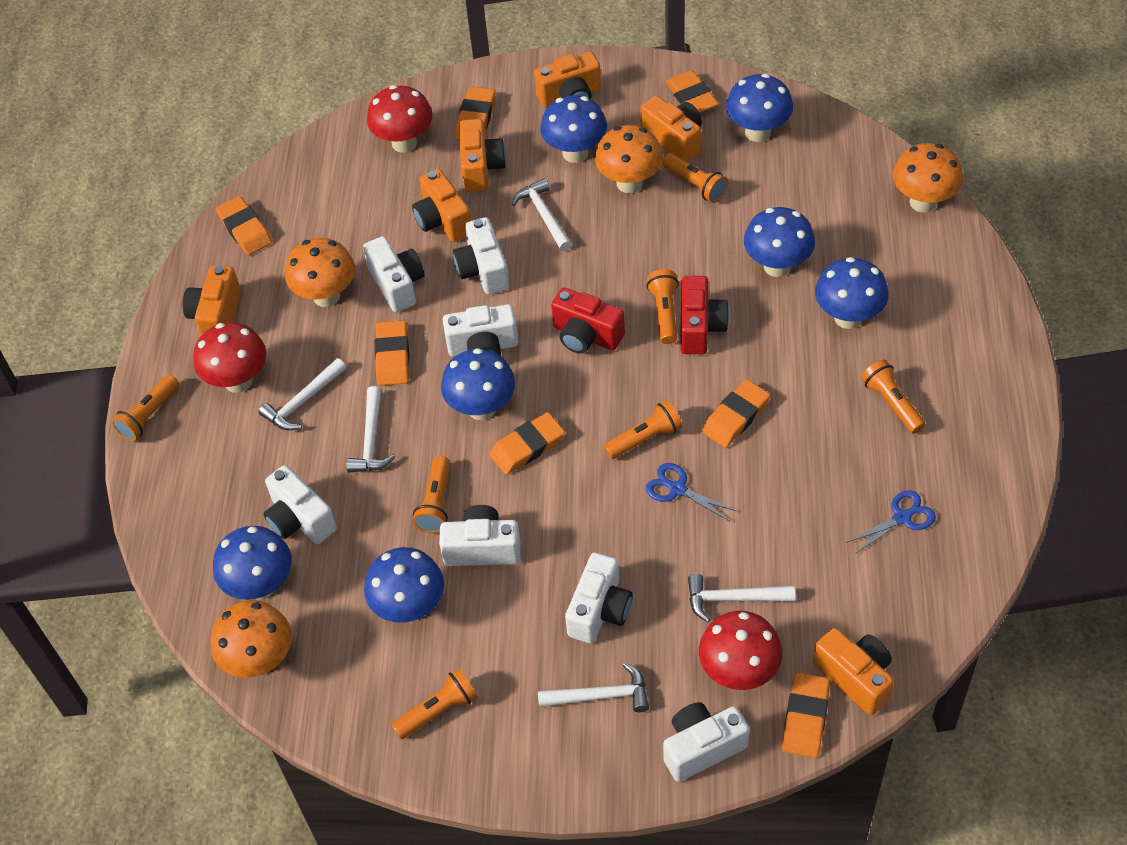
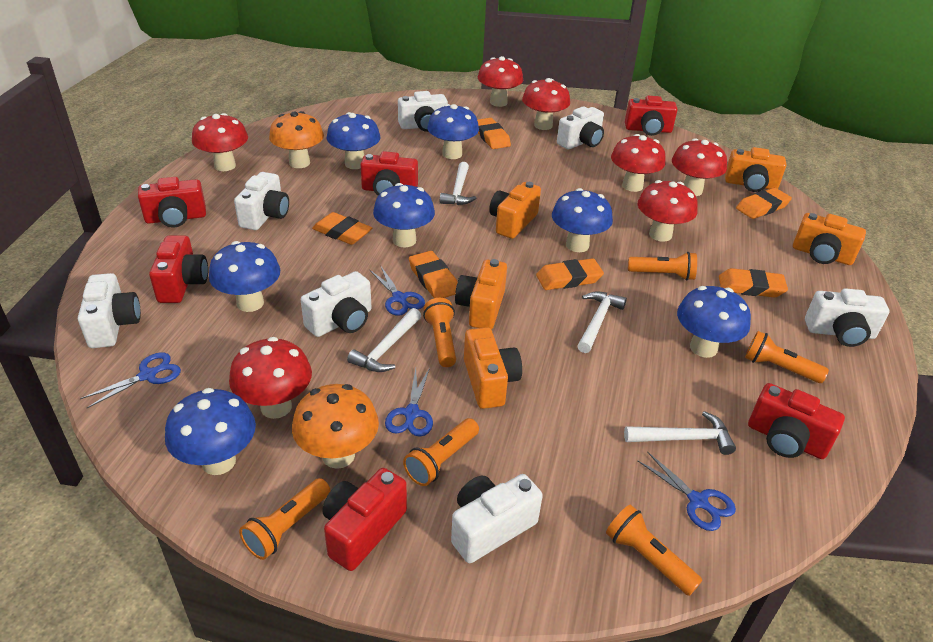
blue scissors: 2 -> 4
orange camera: 6 -> 5
orange eraser: 7 -> 6
orange flashlight: 7 -> 6
orange mushroom: 4 -> 2
red camera: 2 -> 6
red mushroom: 3 -> 7
white hammer: 5 -> 4

